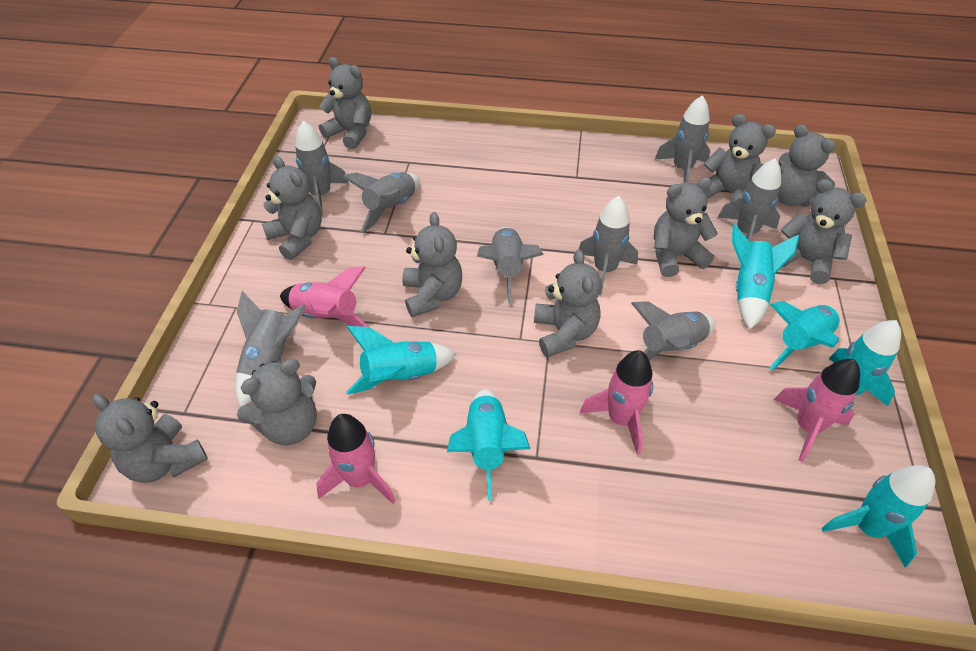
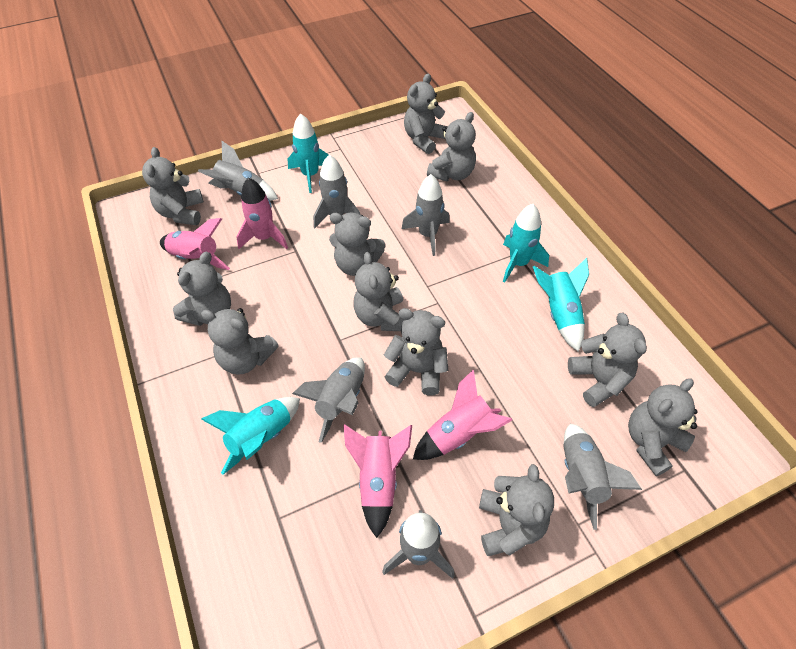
grey rocket: 8 -> 6
grey teddy bear: 10 -> 11
turquoise rocket: 6 -> 4

